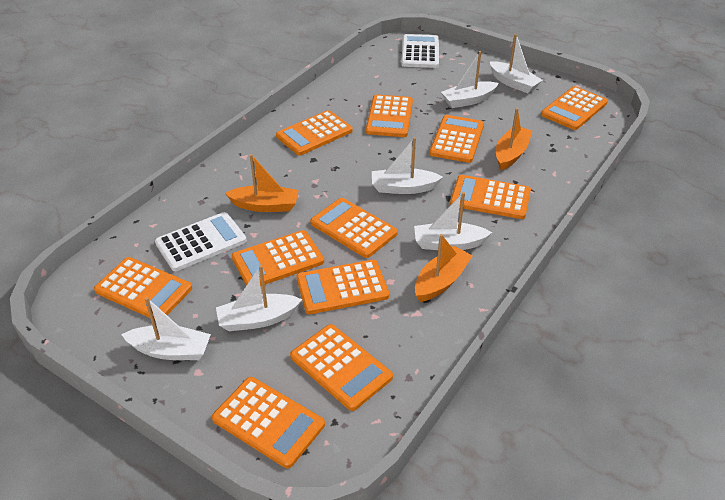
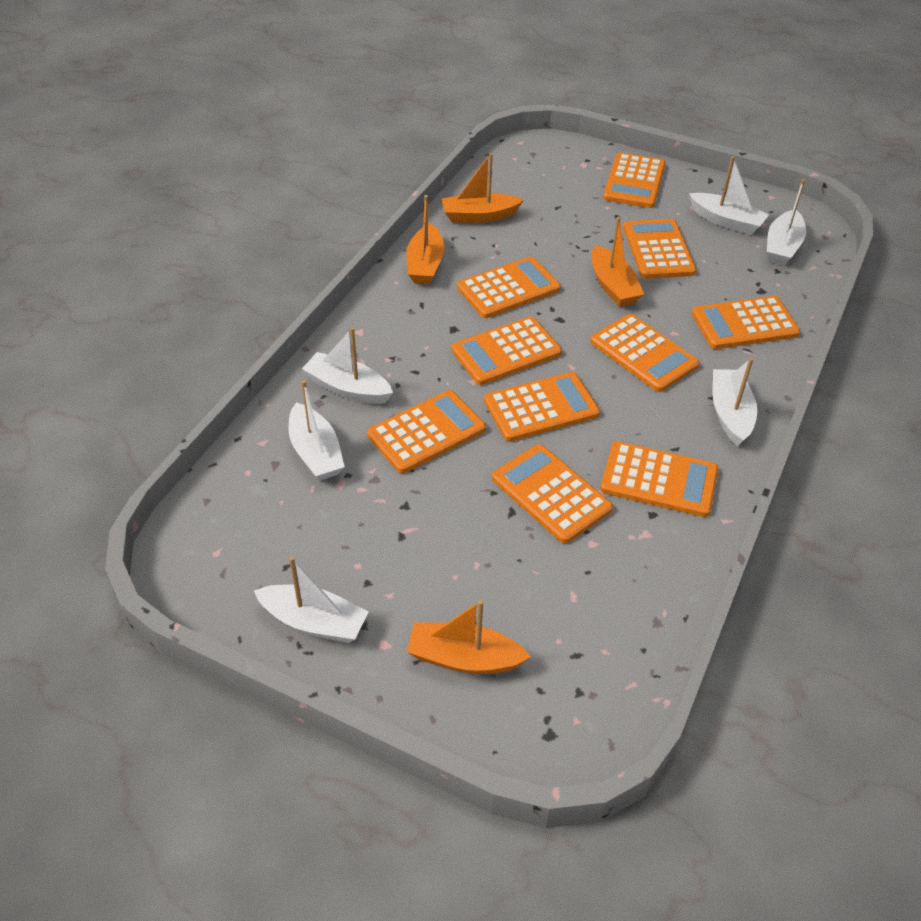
orange boat: 3 -> 4
orange calculator: 11 -> 10
white calculator: 2 -> 0

